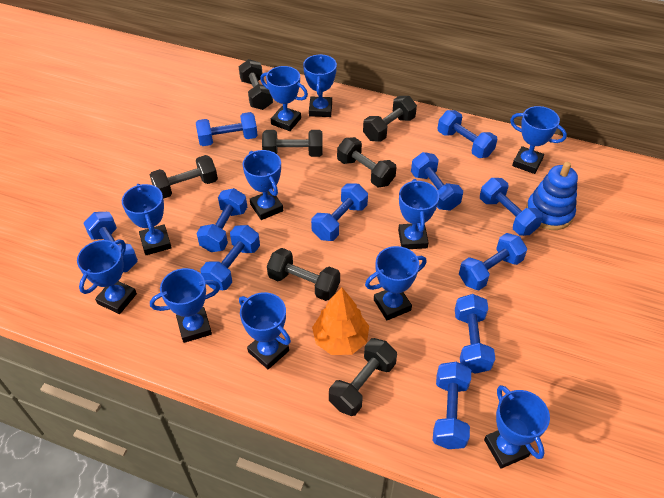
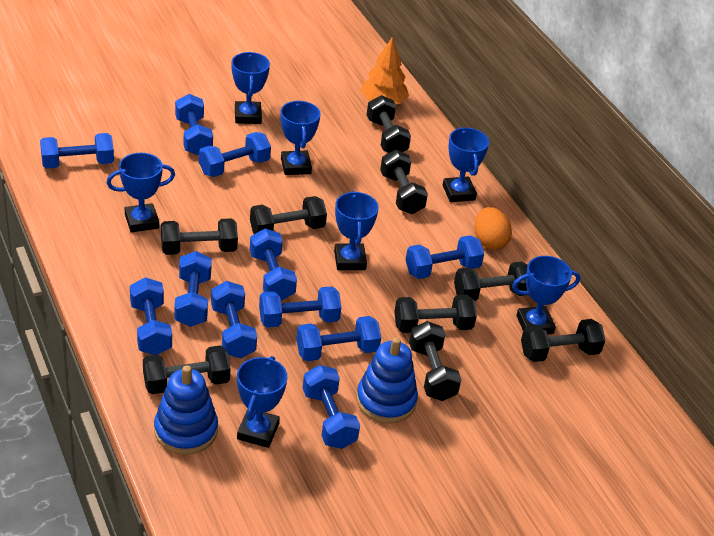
black dumbbell: 7 -> 9
blue stacking toy: 1 -> 2
blue trophy: 11 -> 7
orange egg: 0 -> 1

